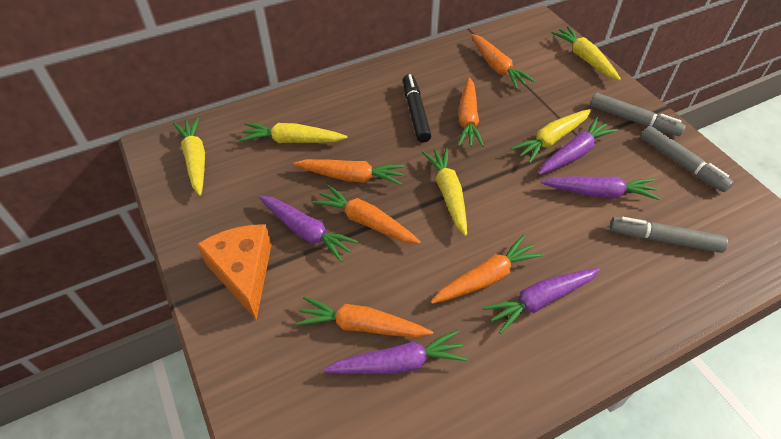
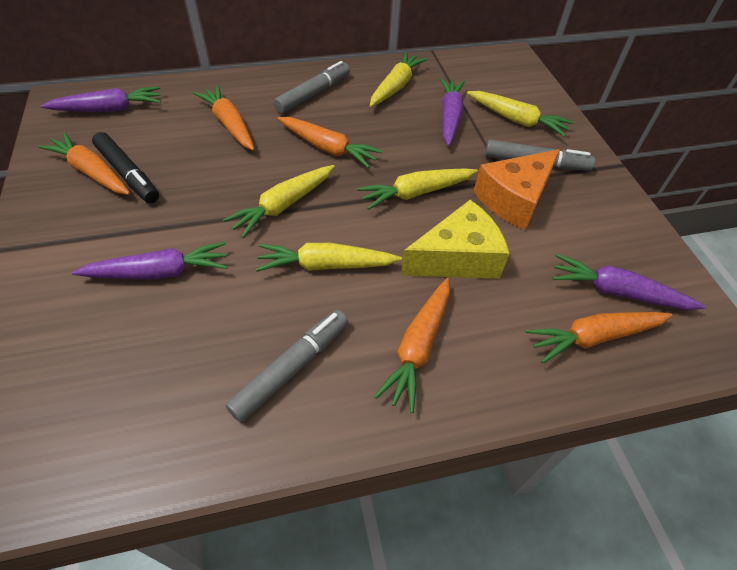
orange carrot: 6 -> 5
purple carrot: 5 -> 4
yellow cheese: 0 -> 1

